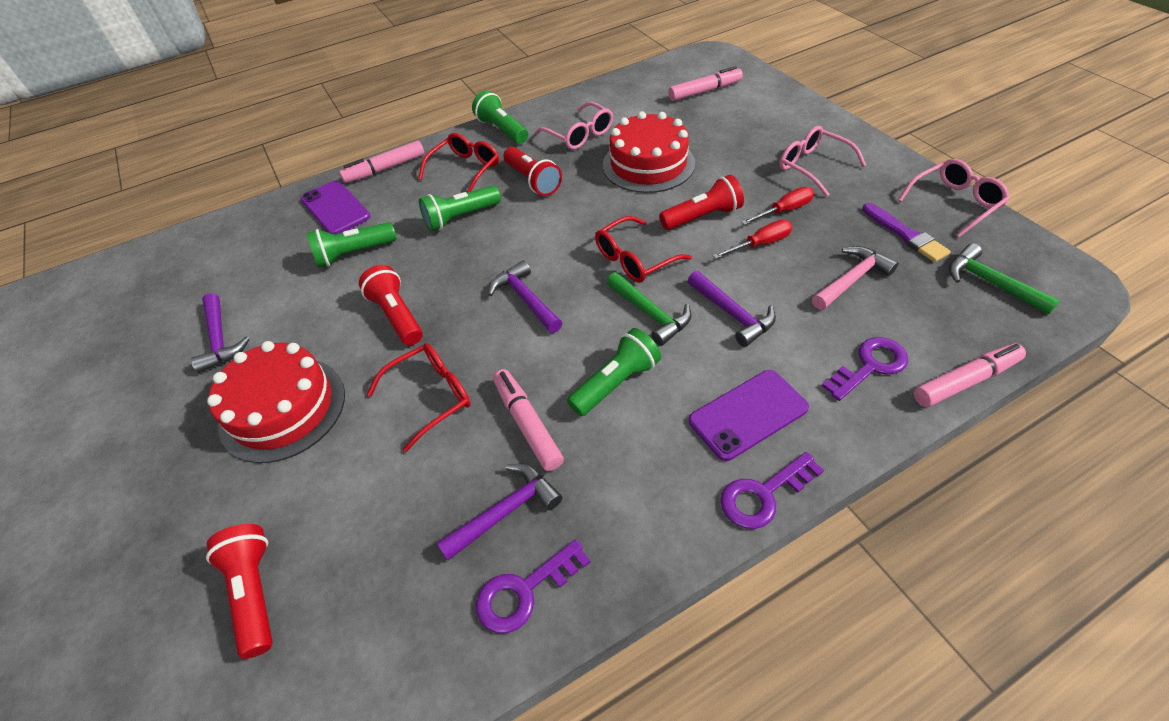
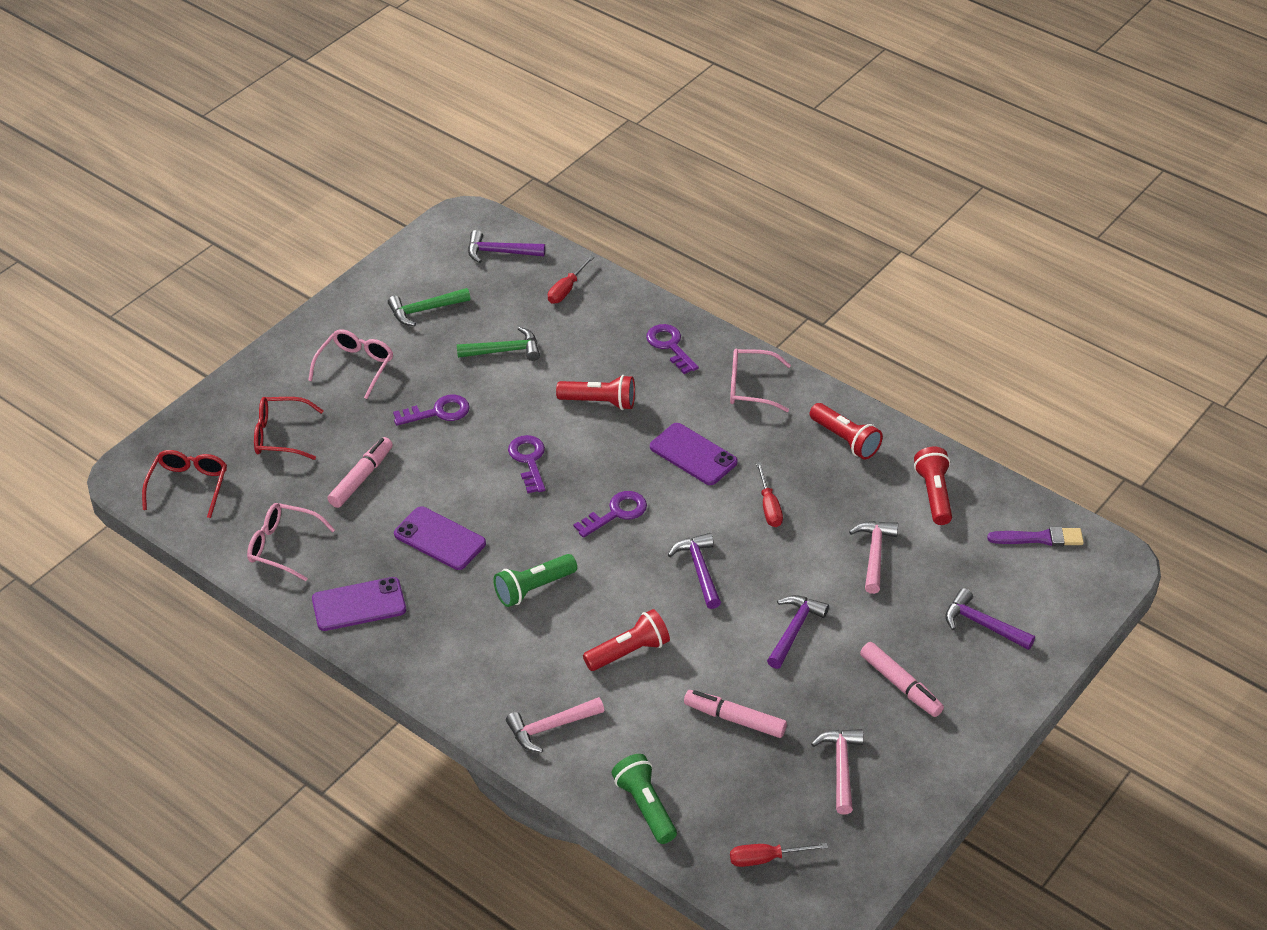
green flashlight: 4 -> 2
pink hammer: 1 -> 3
pink marker: 4 -> 3
purple key: 3 -> 4
purple phone: 2 -> 3
red cake: 2 -> 0
red glasses: 3 -> 2
red screwdriver: 2 -> 3

